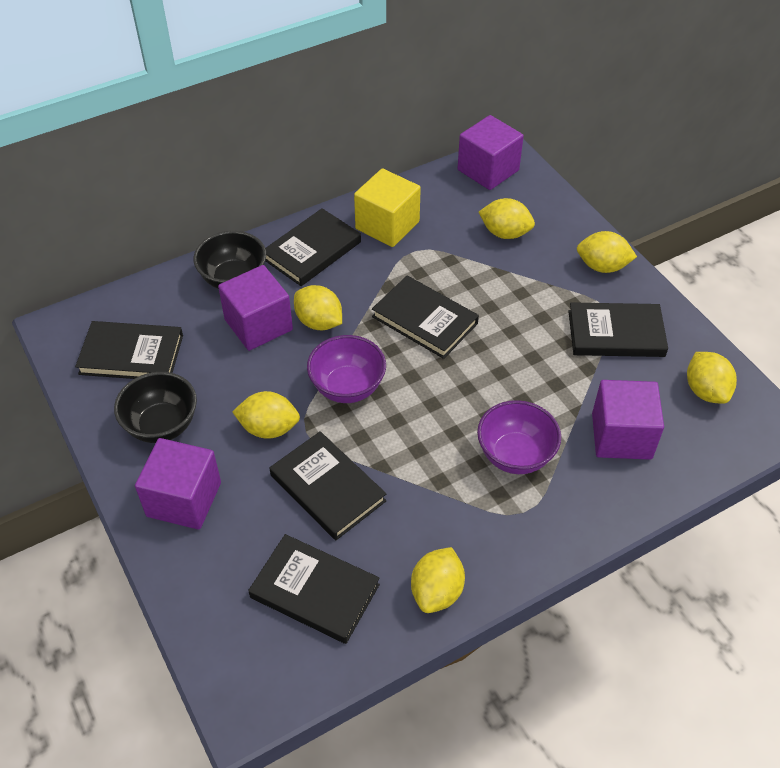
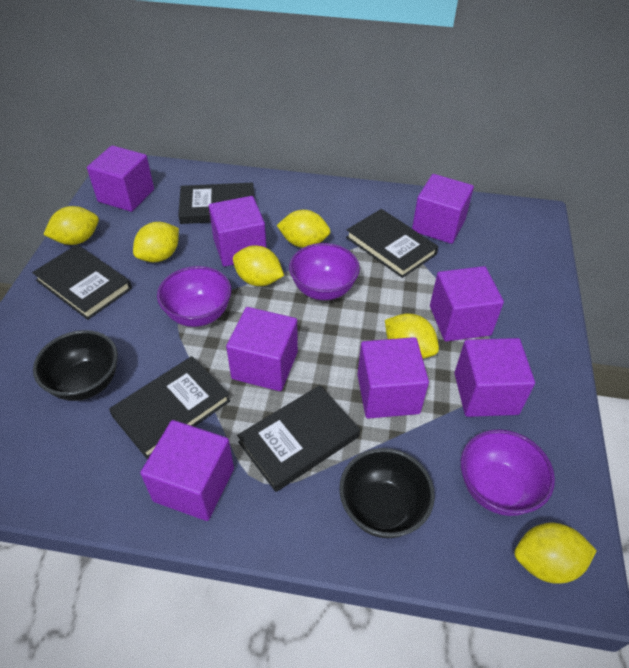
black book: 6 -> 5
purple bowl: 2 -> 3
purple cube: 4 -> 8
yellow cube: 1 -> 0

